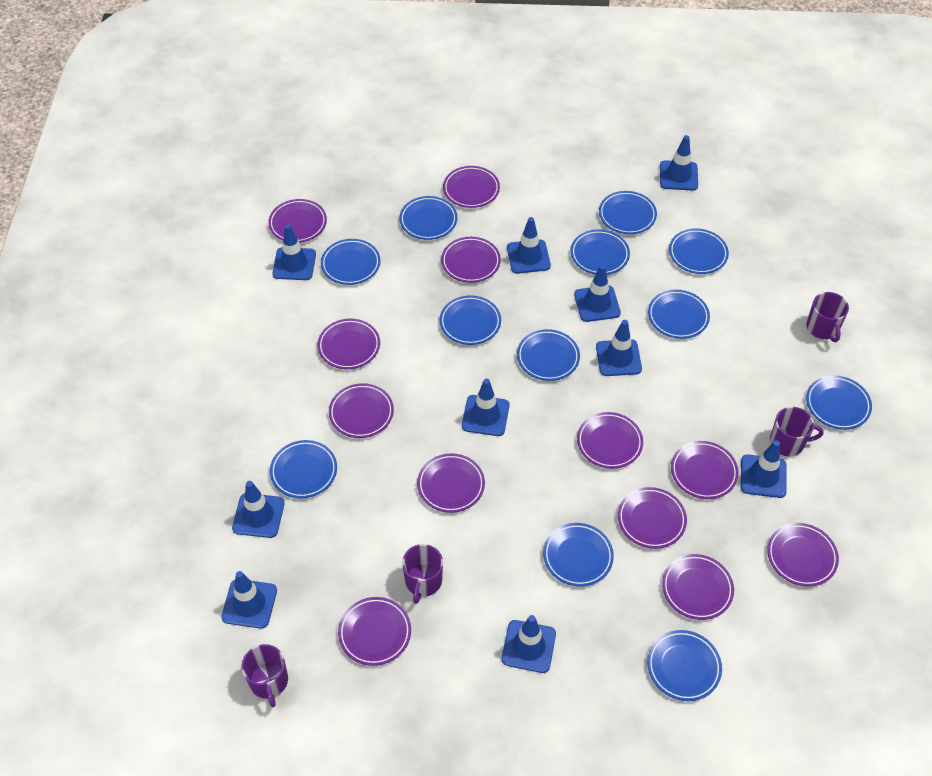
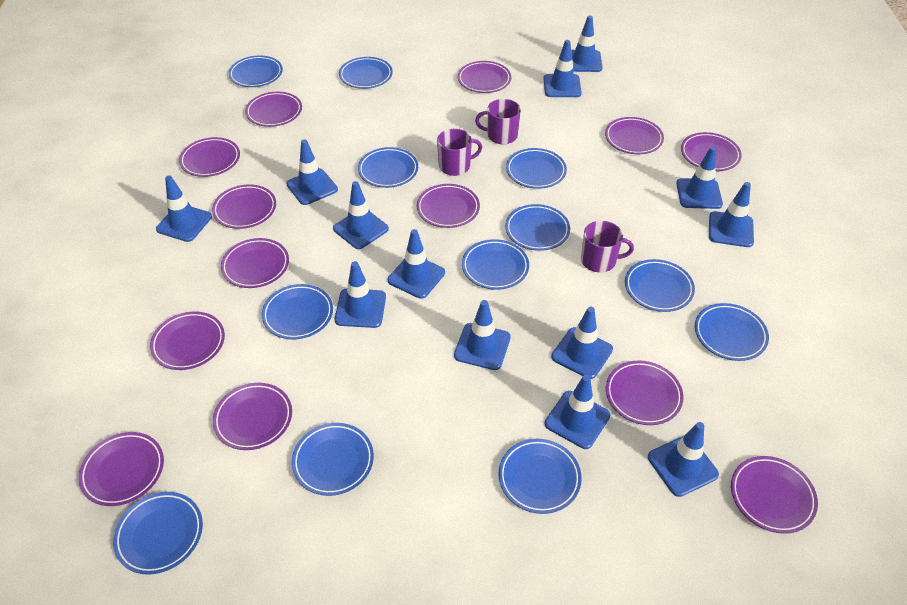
blue traffic cone: 10 -> 13
purple mug: 4 -> 3
purple plate: 12 -> 13

